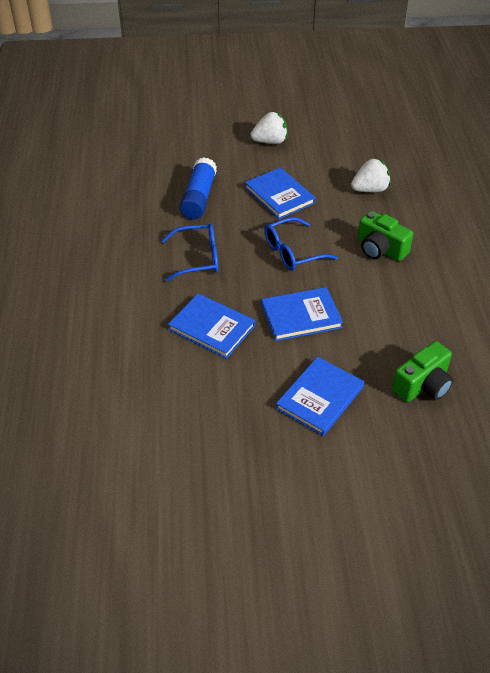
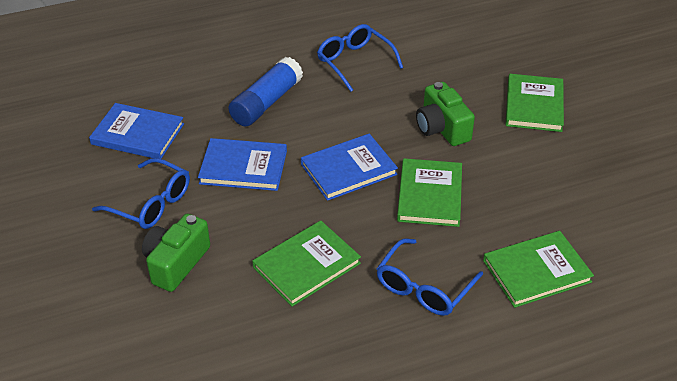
blue book: 4 -> 3
blue glasses: 2 -> 3
green book: 0 -> 4
white strawberry: 2 -> 0

